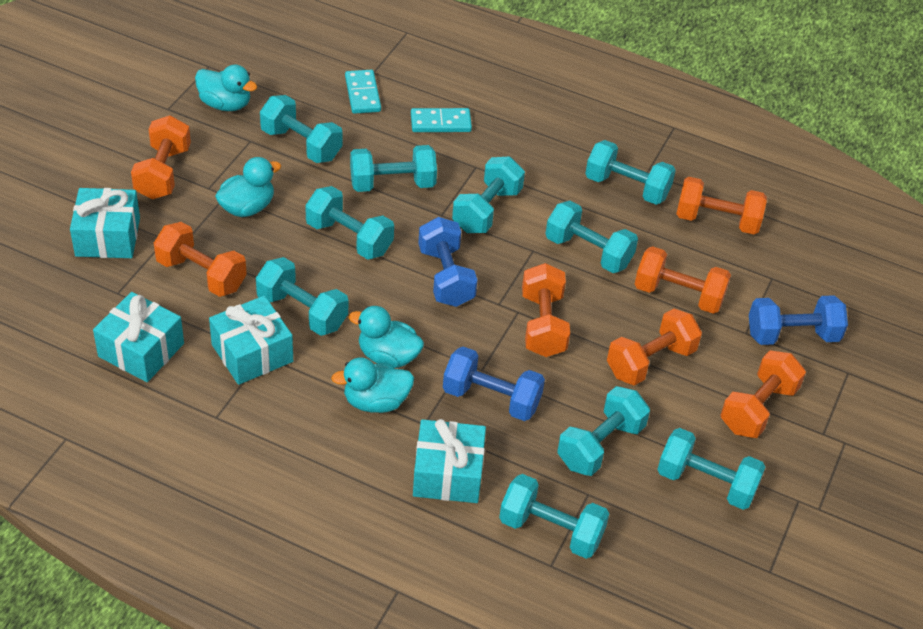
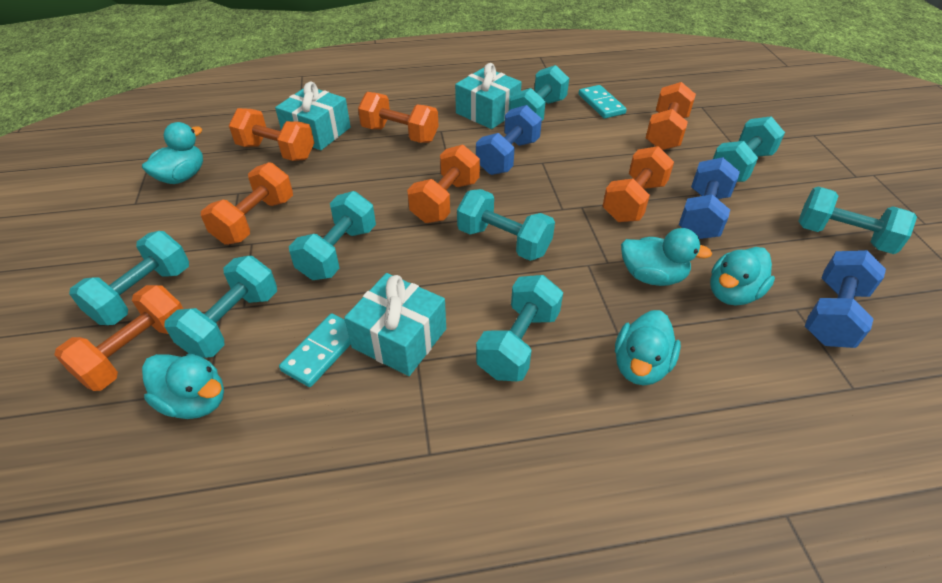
turquoise duck: 4 -> 5
turquoise dumbbell: 10 -> 8
turquoise gift: 4 -> 3

